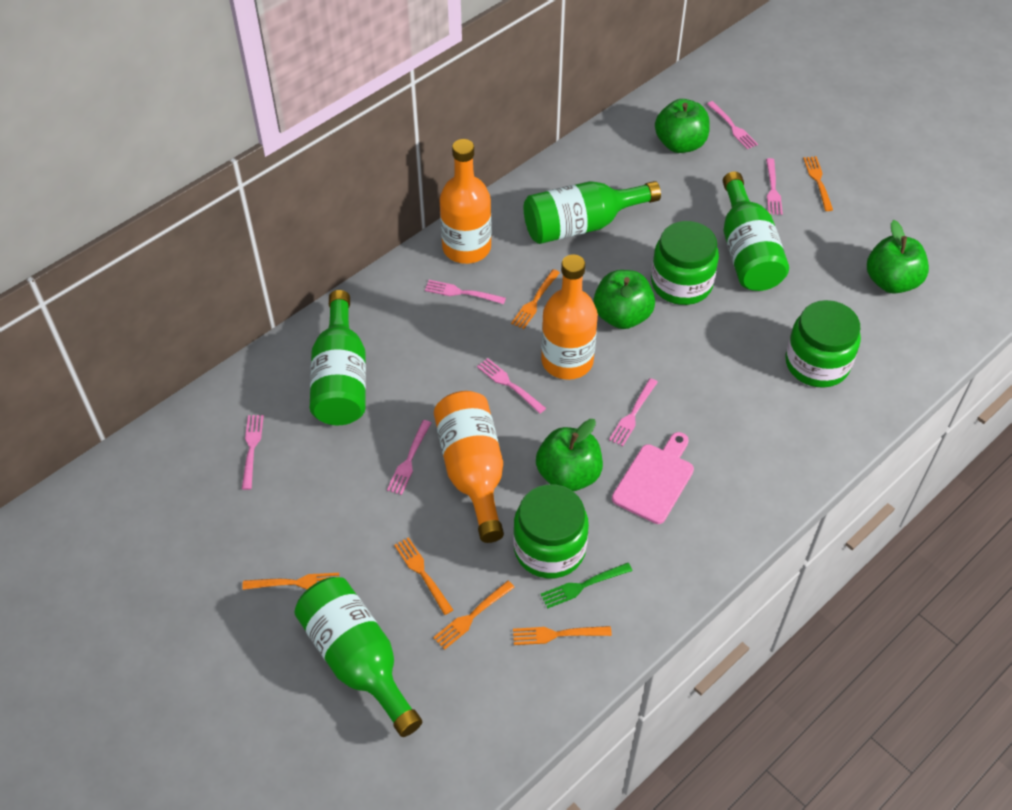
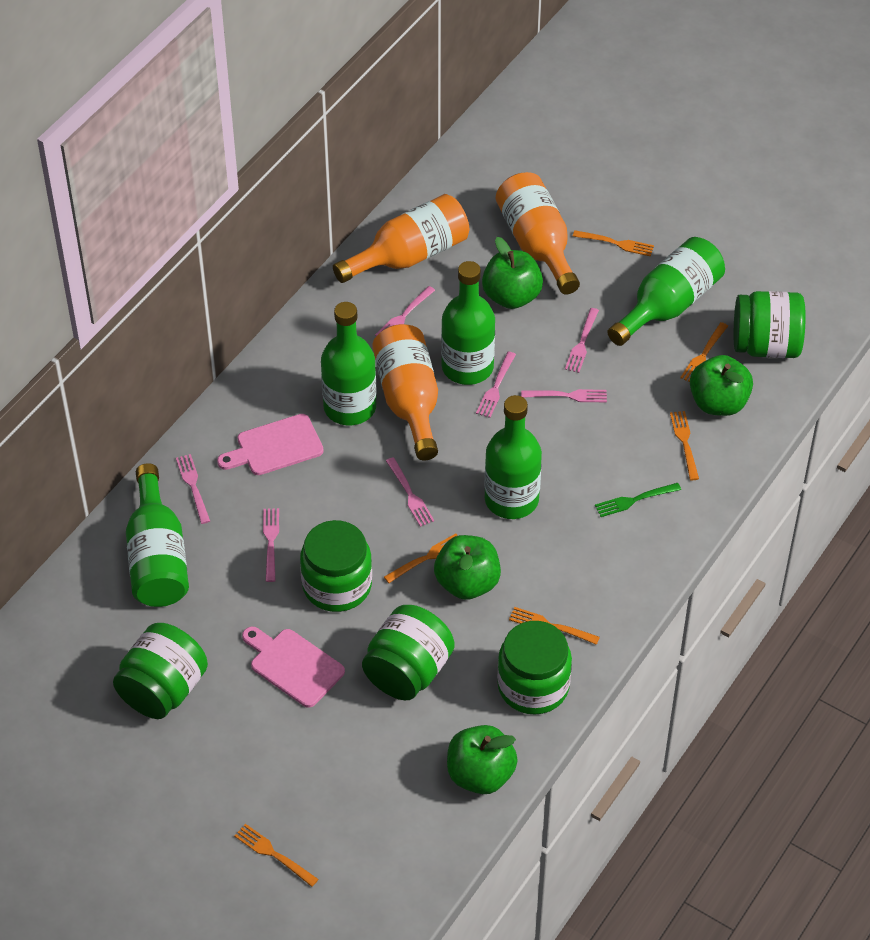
green bottle: 4 -> 5
green jar: 3 -> 5
pink cutting board: 1 -> 2

